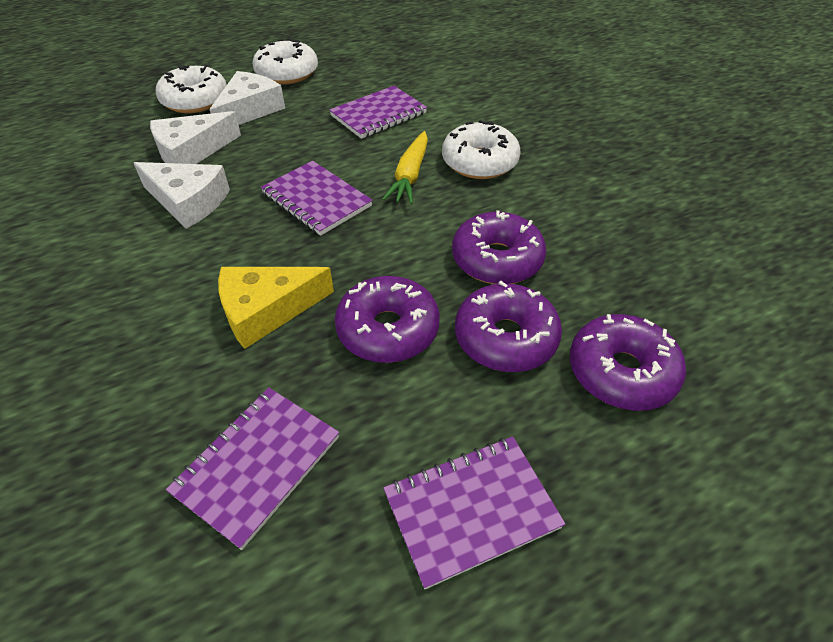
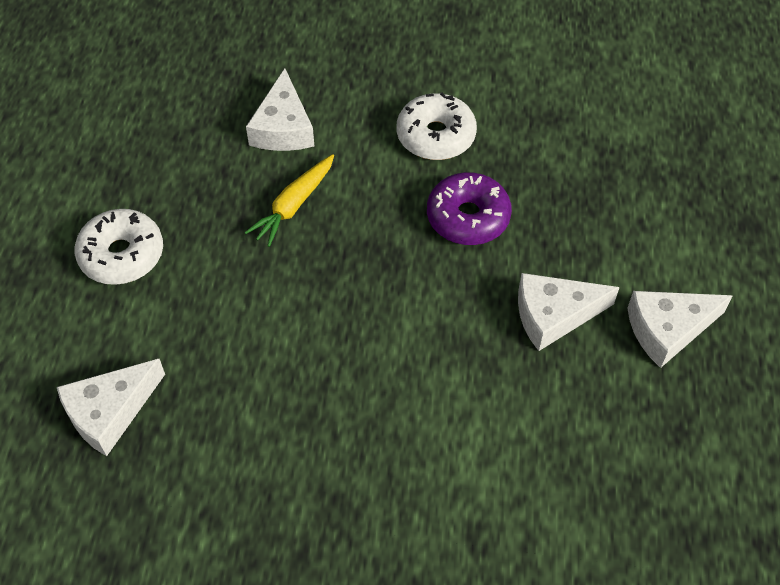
purple donut: 4 -> 1
purple notebook: 4 -> 0
white cheese: 3 -> 4
white donut: 3 -> 2
yellow cheese: 1 -> 0

